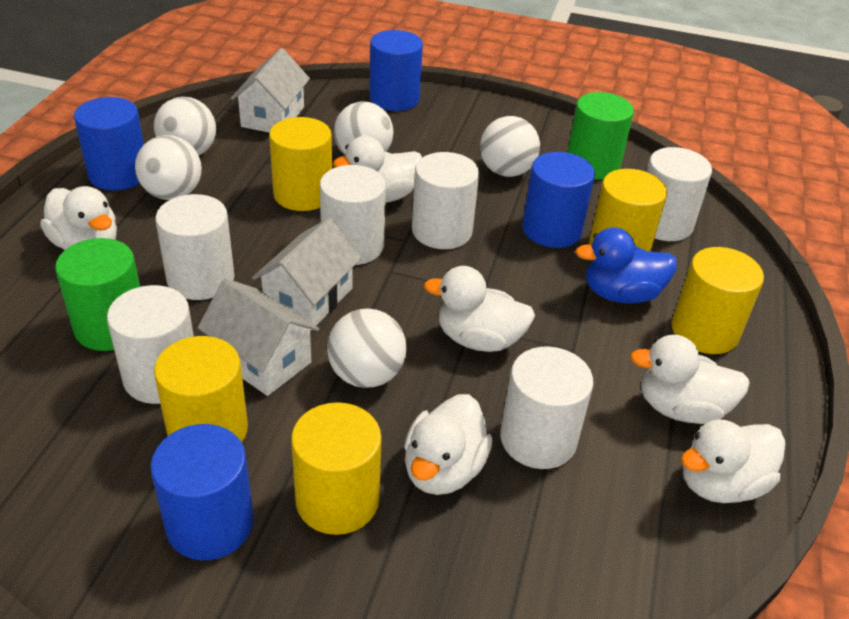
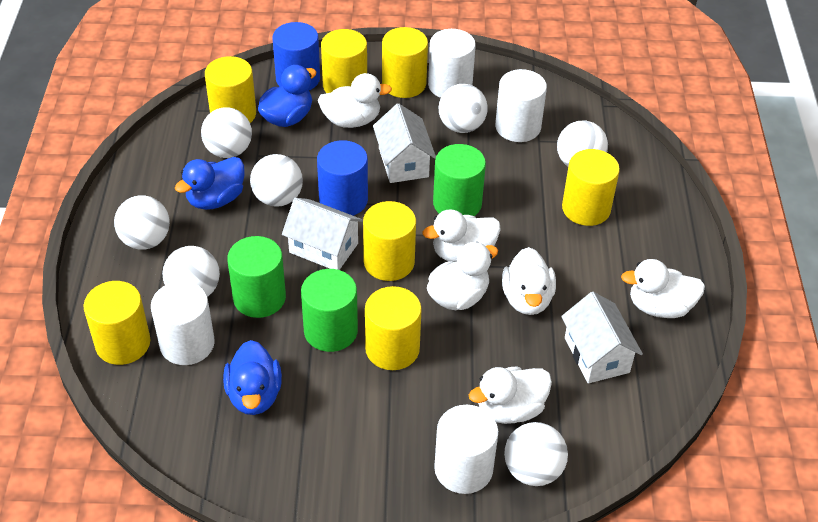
blue cylinder: 4 -> 2
blue duck: 1 -> 3
green cylinder: 2 -> 3
white ball: 5 -> 7
white cylinder: 6 -> 4
yellow cylinder: 5 -> 7

